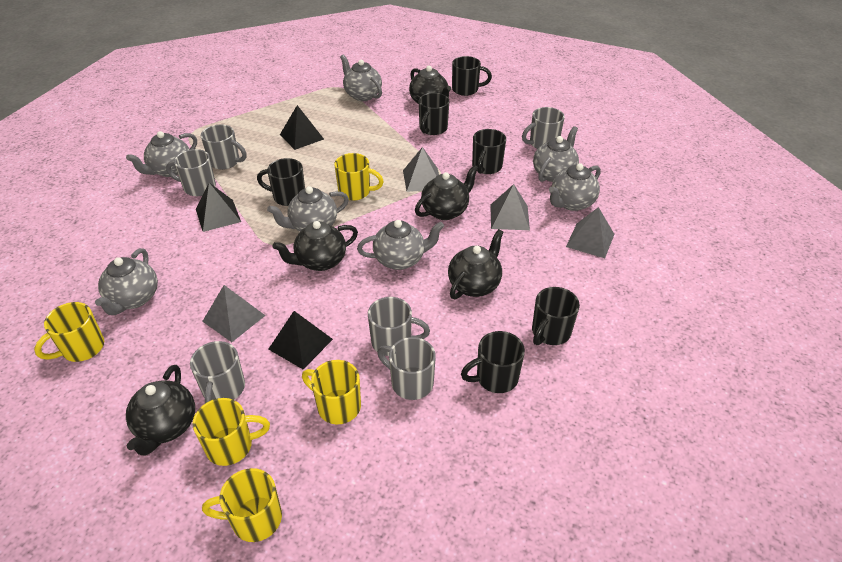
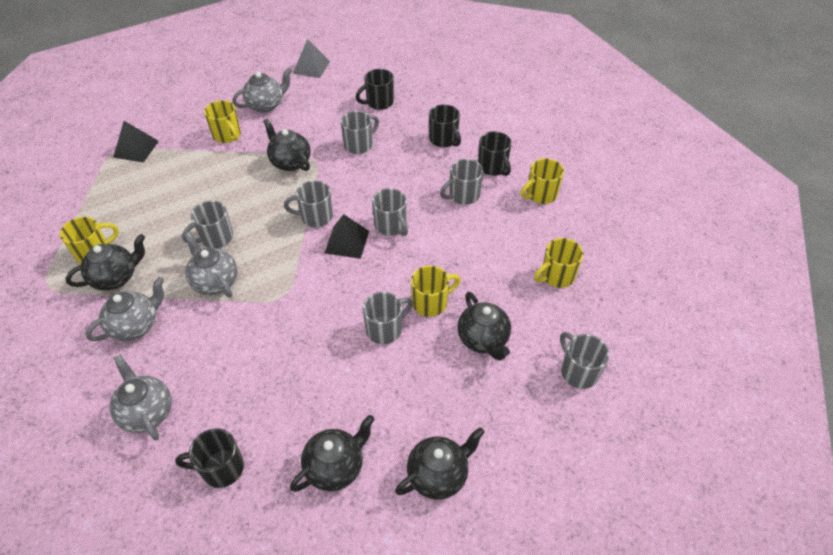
black mug: 6 -> 4
black pyramid: 3 -> 2
grey mug: 6 -> 7
grey pyramid: 4 -> 1
grey teapot: 7 -> 4

